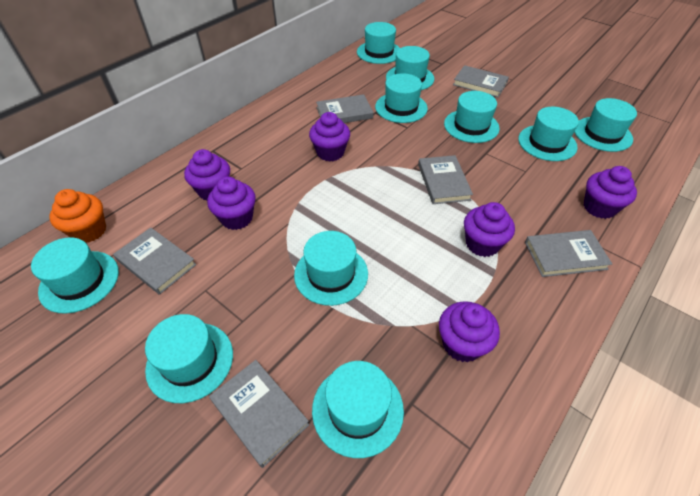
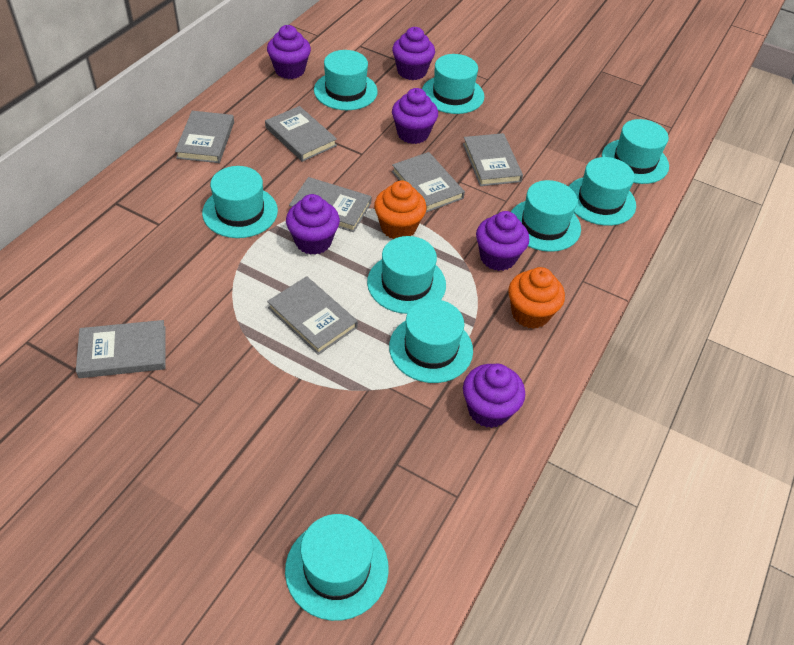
grey book: 6 -> 7
orange cupcake: 1 -> 2
turquoise hat: 10 -> 9

